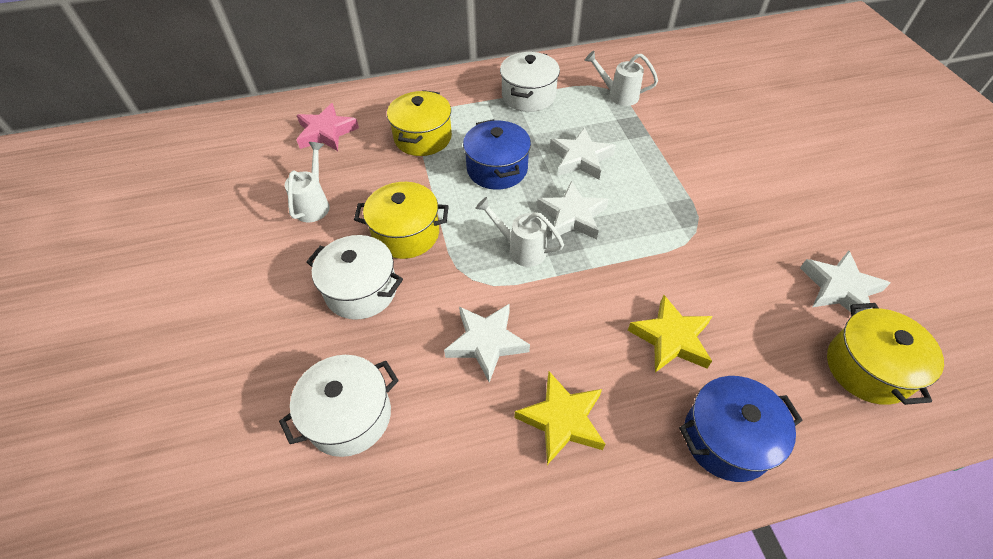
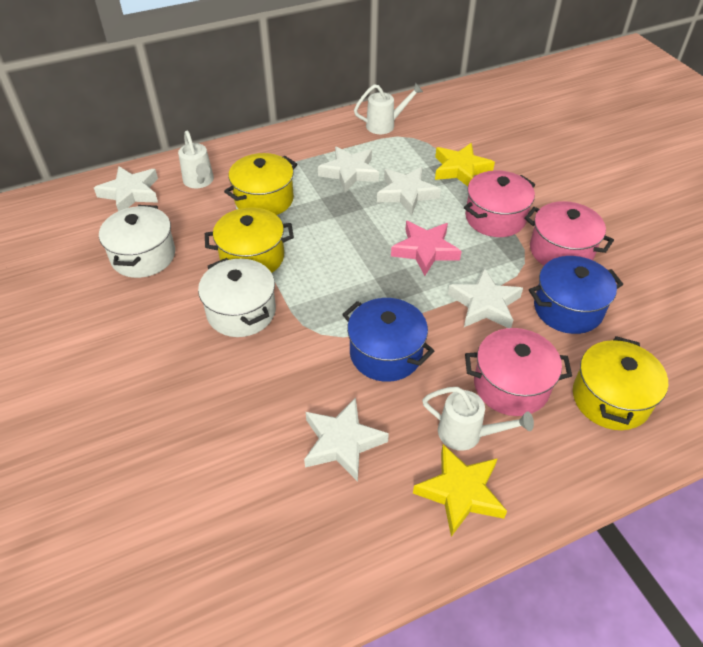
pink pot: 0 -> 3
white pot: 3 -> 2
white star: 4 -> 5

